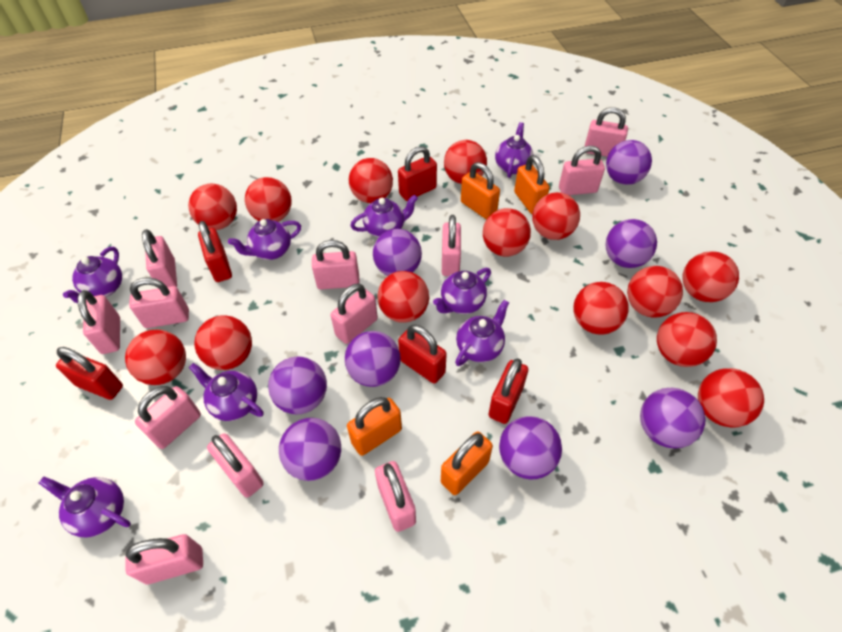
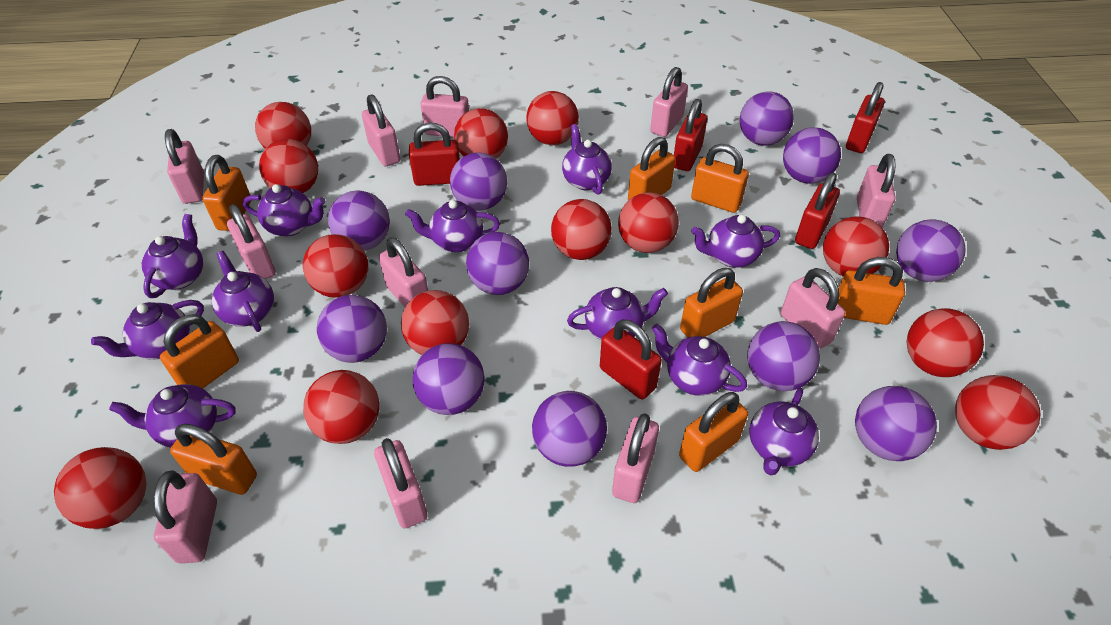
orange padlock: 4 -> 8
pink padlock: 12 -> 11
purple ball: 8 -> 11
purple teapot: 8 -> 11
red ball: 14 -> 13

